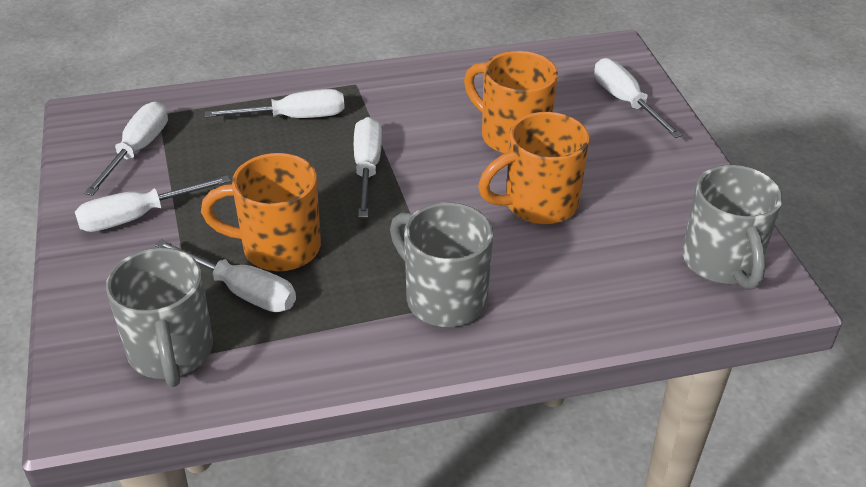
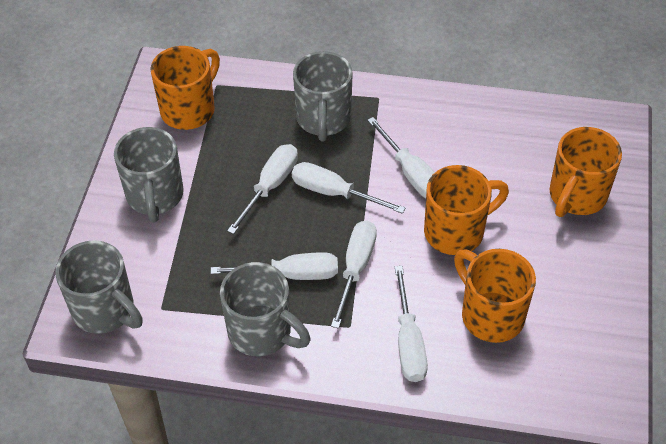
grey mug: 3 -> 4
orange mug: 3 -> 4

